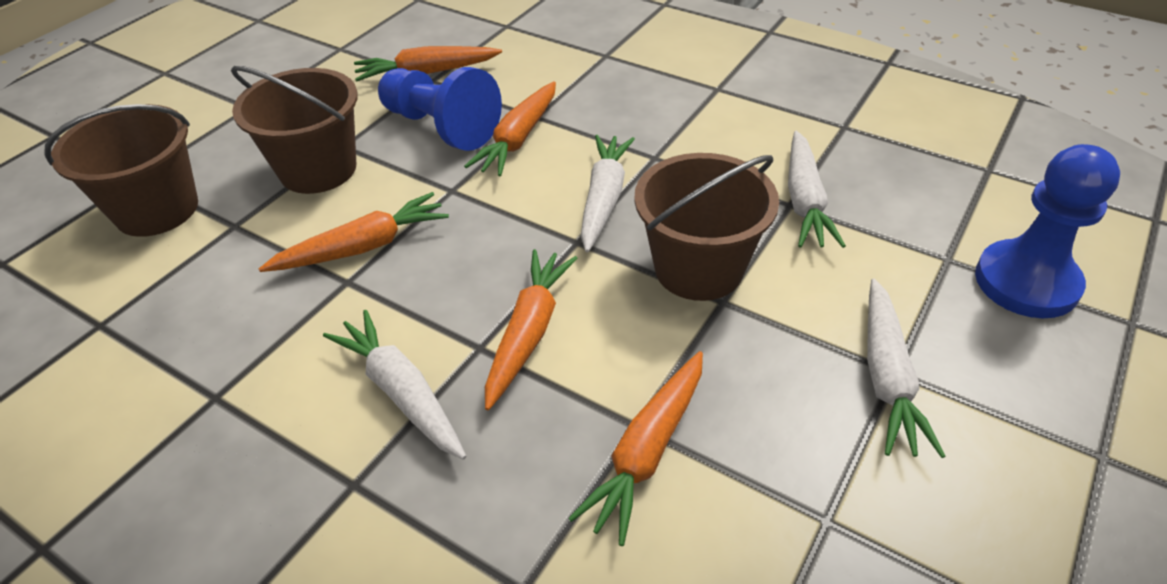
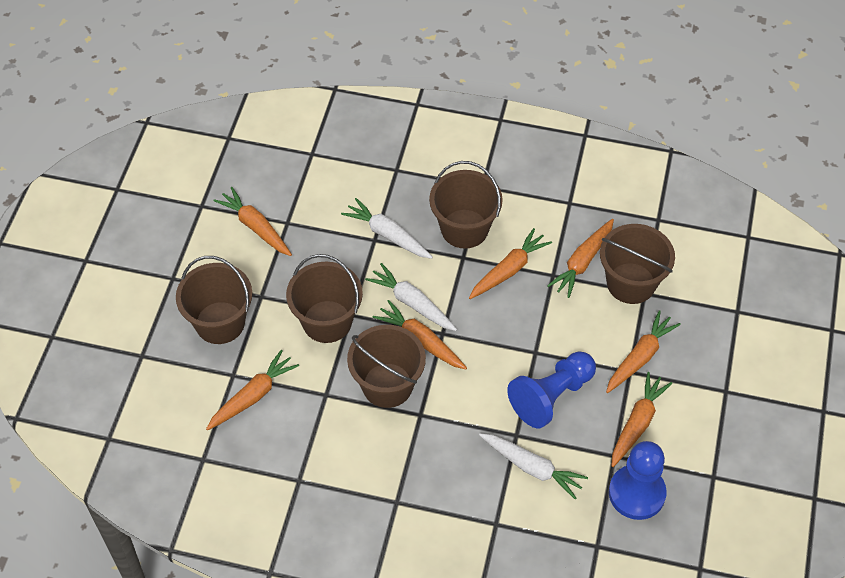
brown bucket: 3 -> 5
orange carrot: 5 -> 7
white carrot: 4 -> 3

